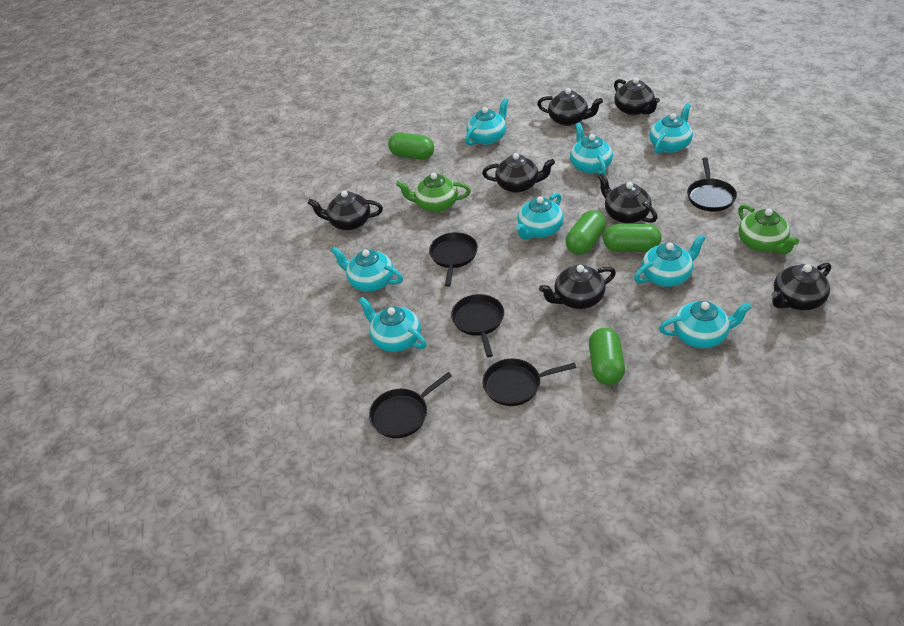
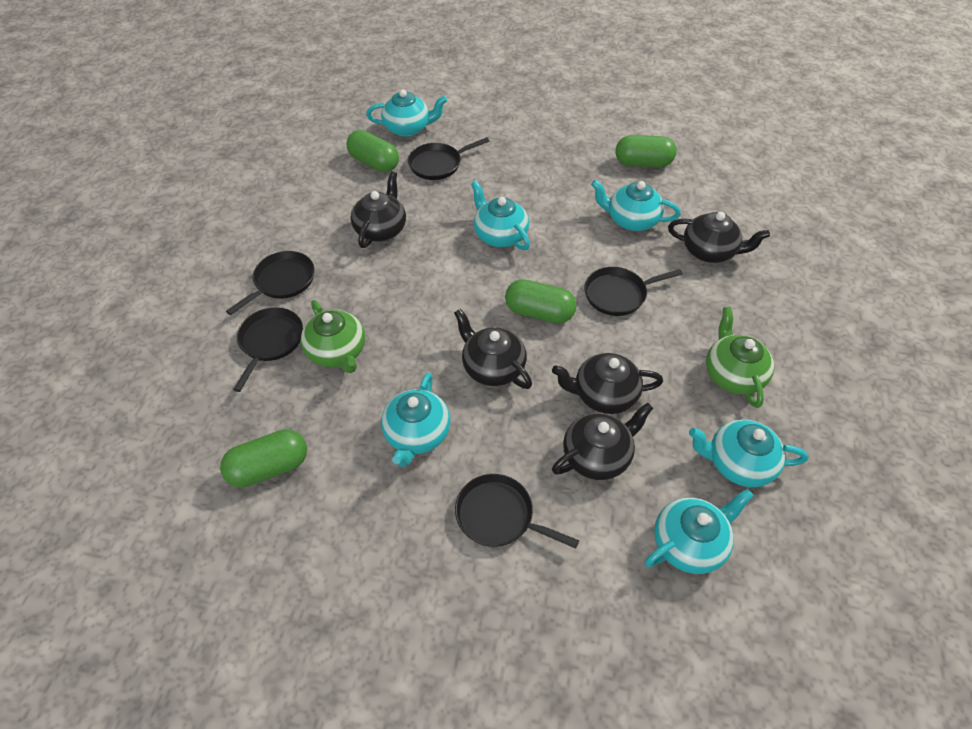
black teapot: 7 -> 5
turquoise teapot: 8 -> 6

